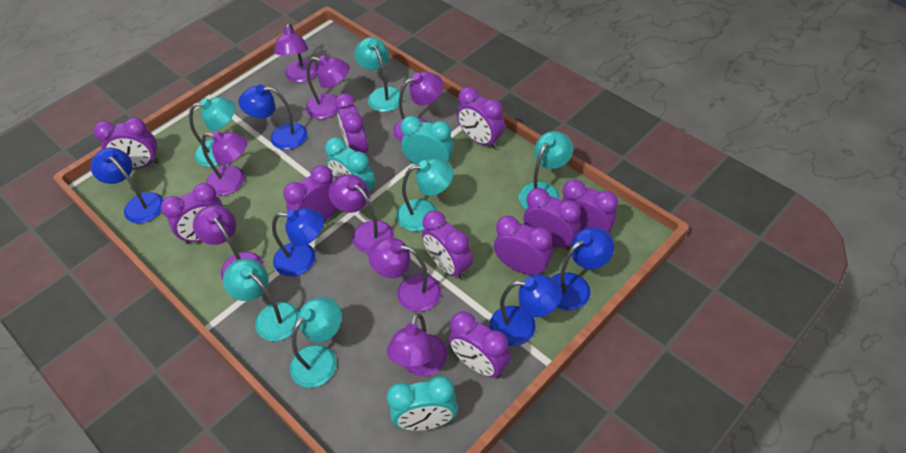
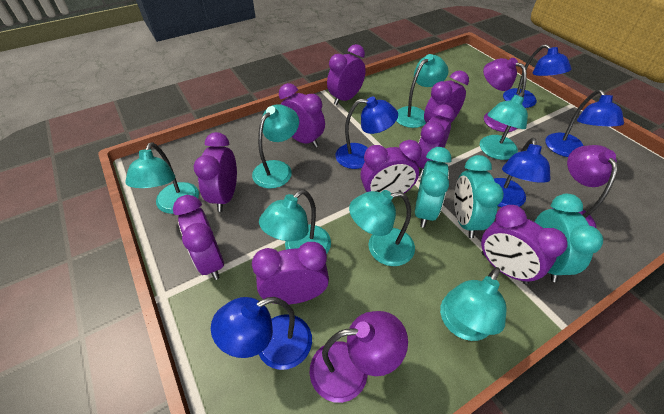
purple clock: 10 -> 9
purple lamp: 8 -> 3
turquoise lamp: 6 -> 7

